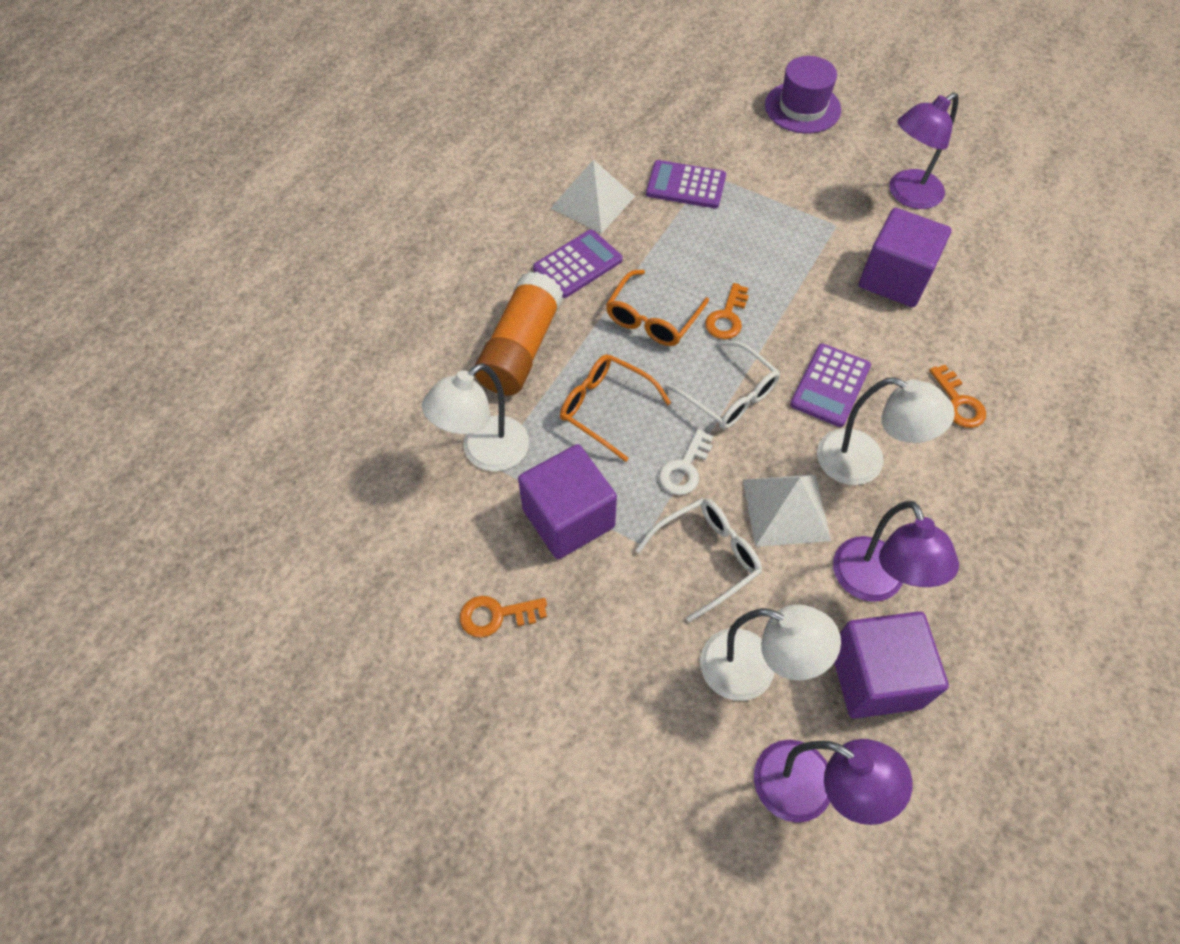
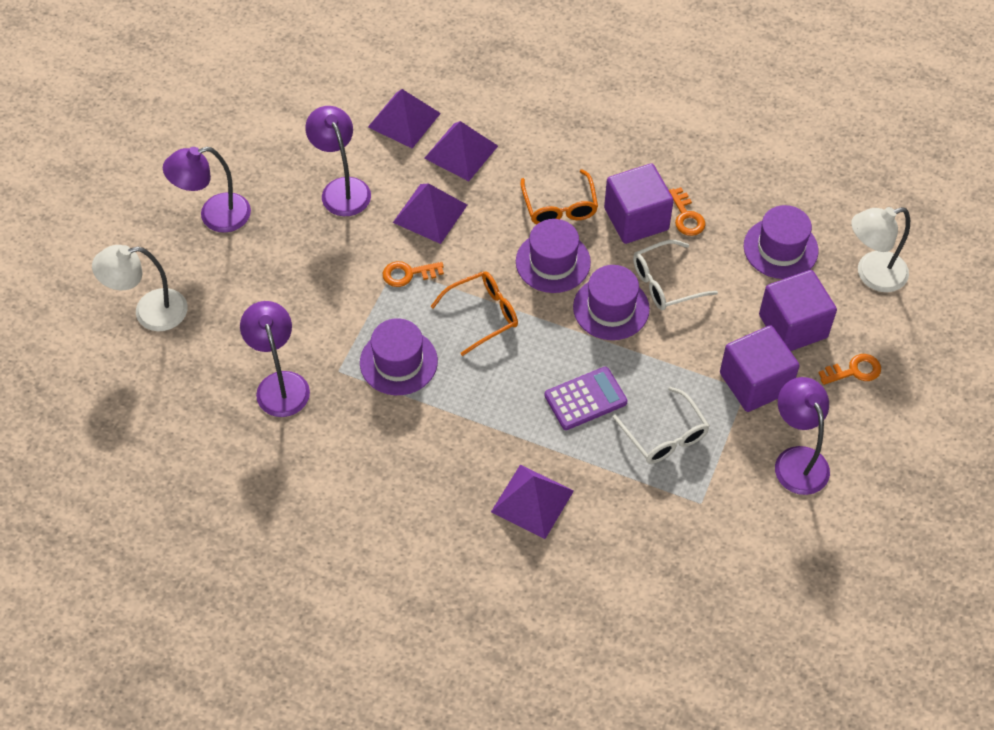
orange glue stick: 1 -> 0
purple calculator: 3 -> 1
purple hat: 1 -> 4
purple lamp: 3 -> 4
purple pyramid: 0 -> 4
white key: 1 -> 0
white lamp: 3 -> 2
white pyramid: 2 -> 0

